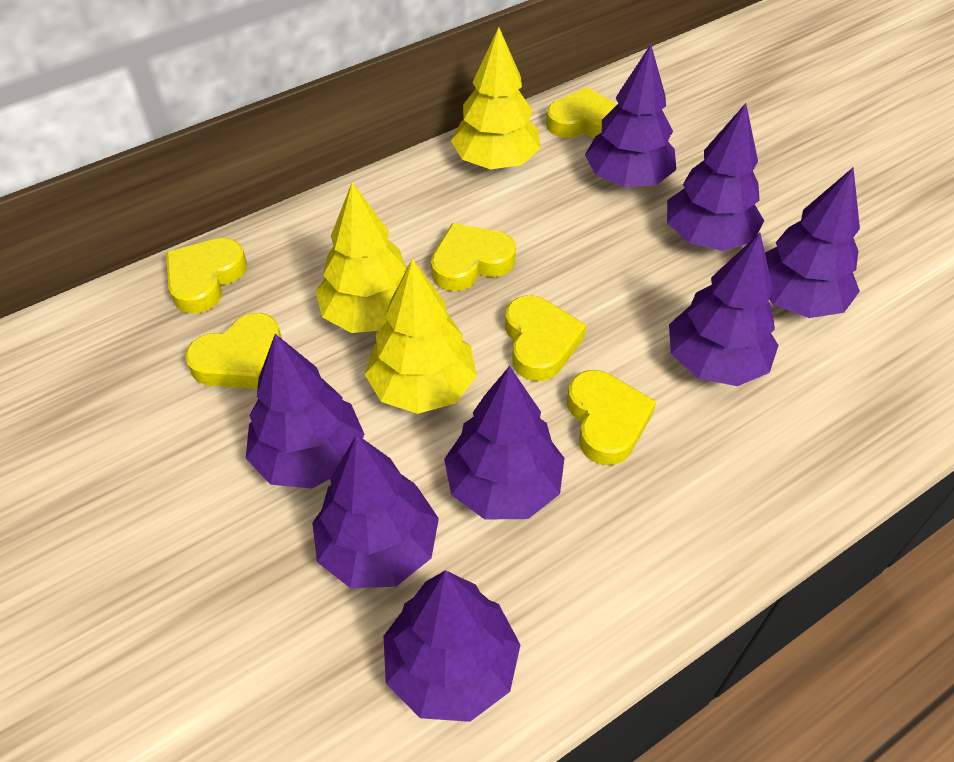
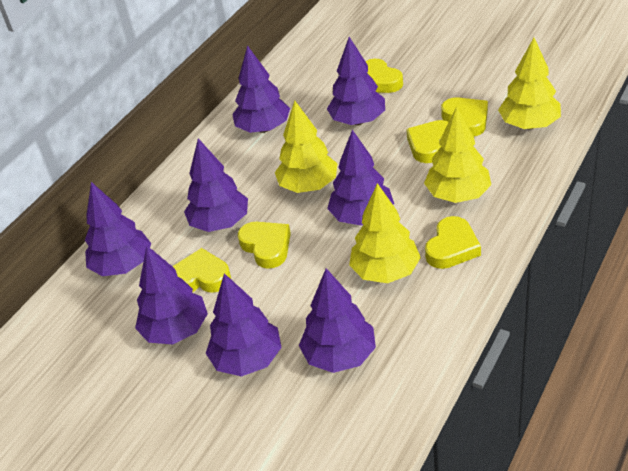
yellow tree: 3 -> 4

